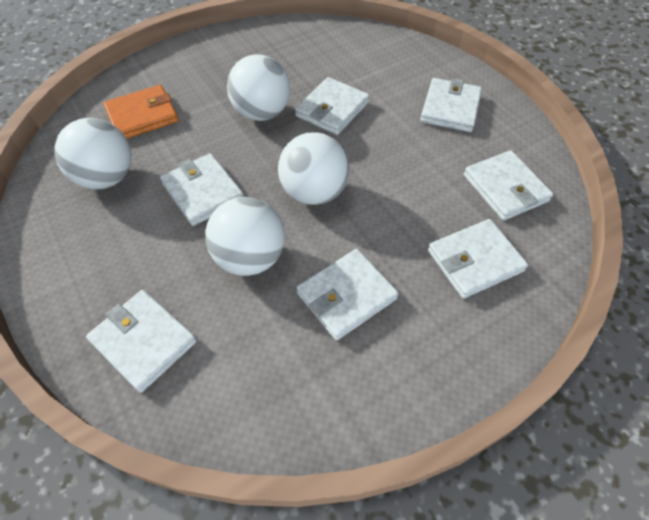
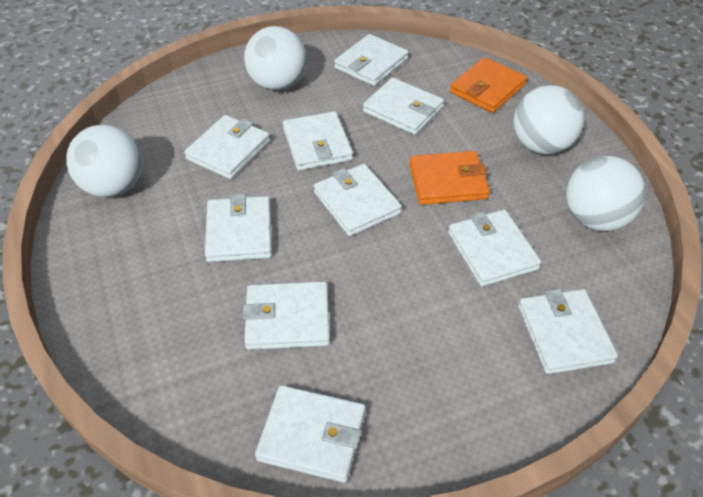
orange wallet: 1 -> 2
white wallet: 7 -> 10

